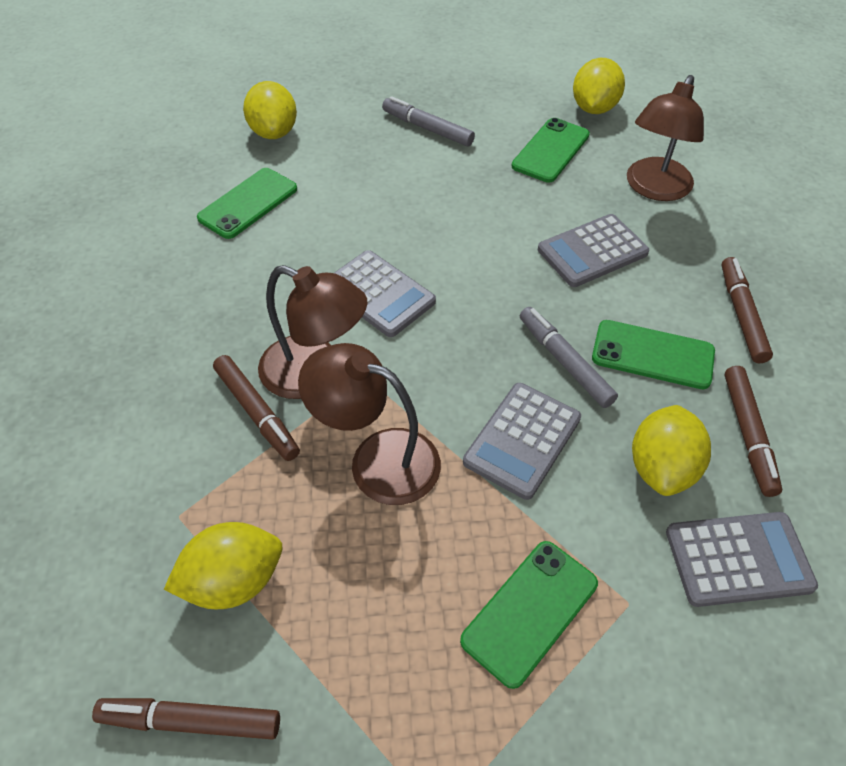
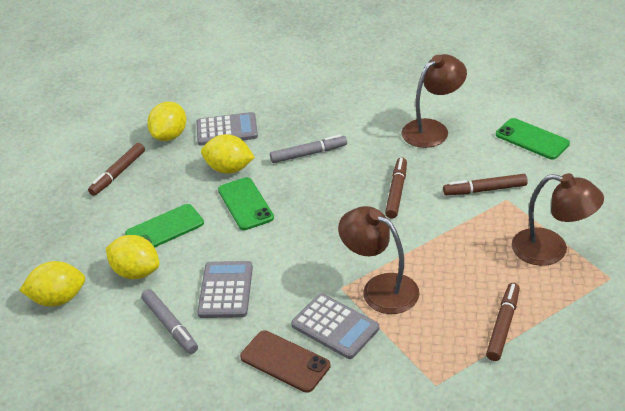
brown phone: 0 -> 1
green phone: 4 -> 3
grey calculator: 4 -> 3

